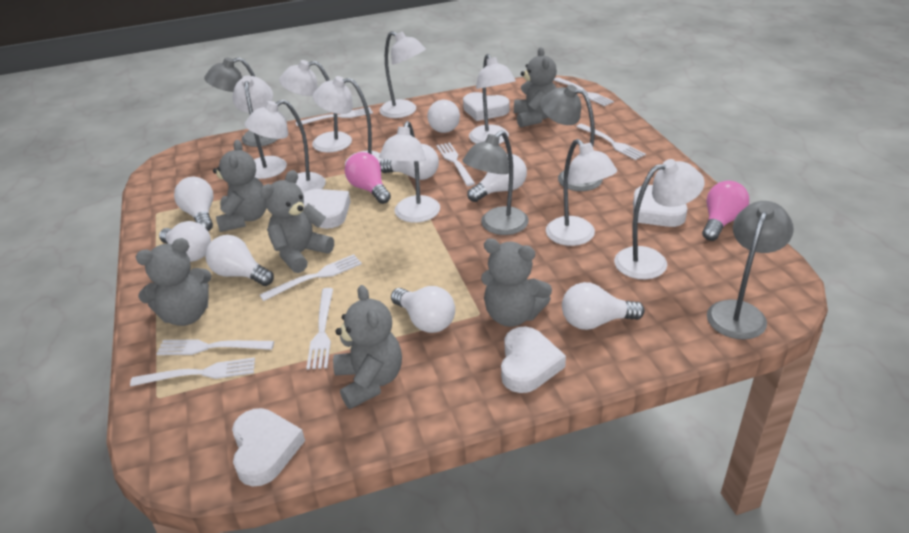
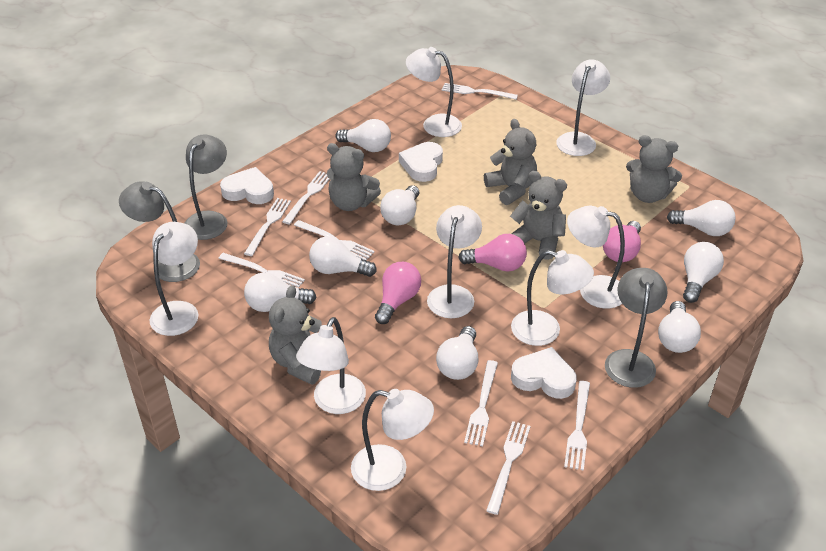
grey lamp: 4 -> 3
grey teddy bear: 6 -> 5
pink light bulb: 2 -> 3
white heart: 5 -> 3
white lamp: 9 -> 8

